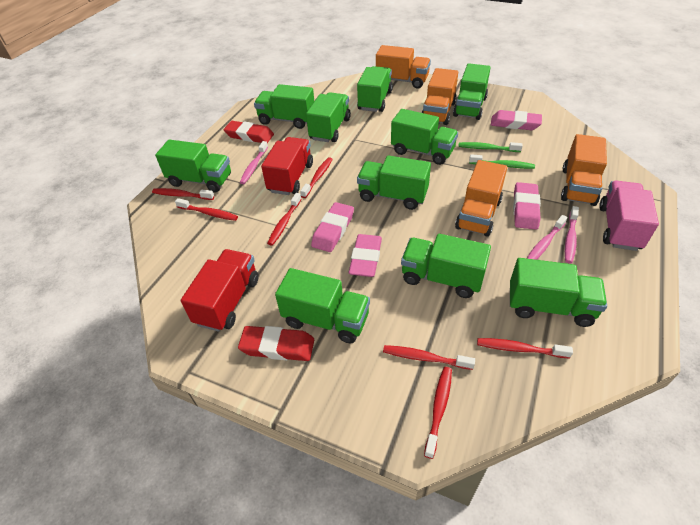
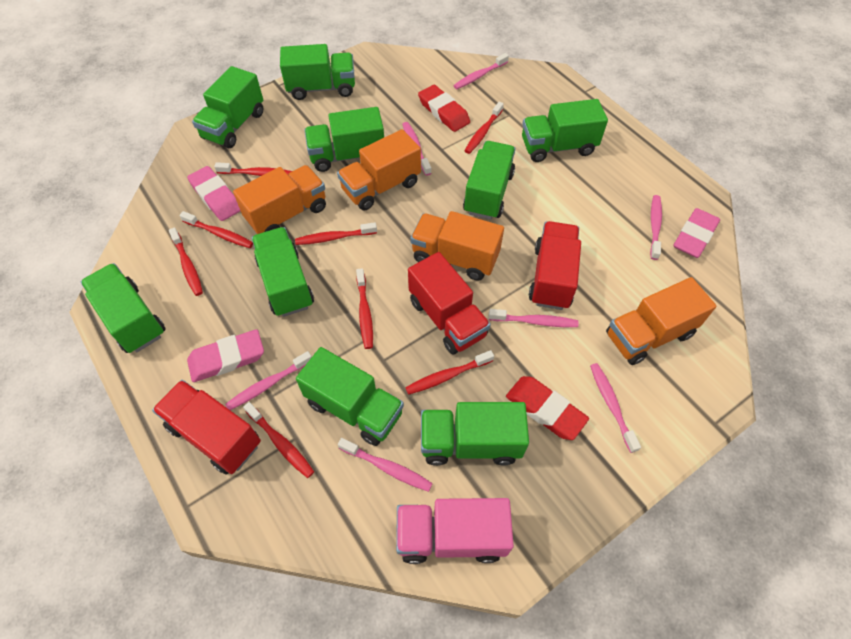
green toothbrush: 2 -> 0
green truck: 10 -> 9
pink eraser: 4 -> 3
pink toothbrush: 3 -> 7
red toothbrush: 7 -> 8
red truck: 2 -> 3

